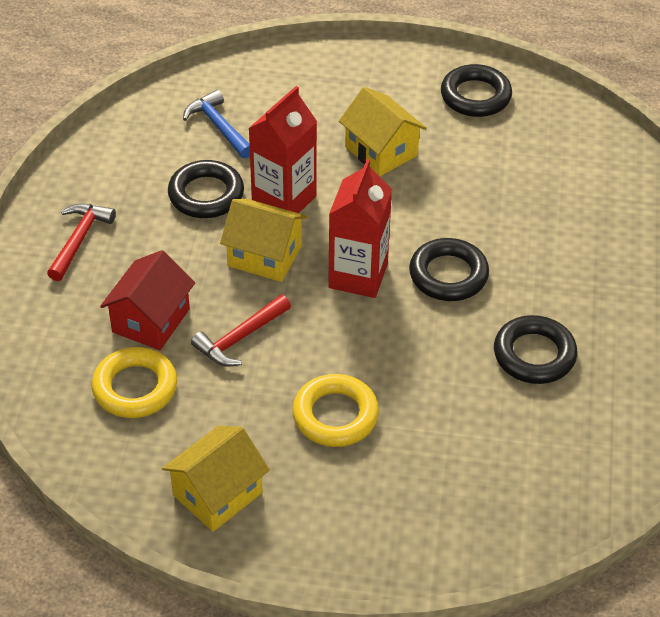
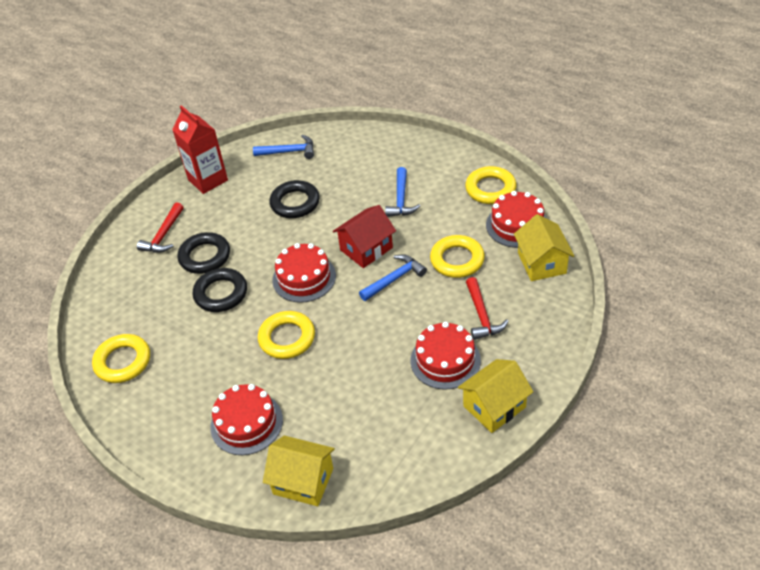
black ring: 4 -> 3
blue hammer: 1 -> 3
red cake: 0 -> 4
red carton: 2 -> 1
yellow ring: 2 -> 4

